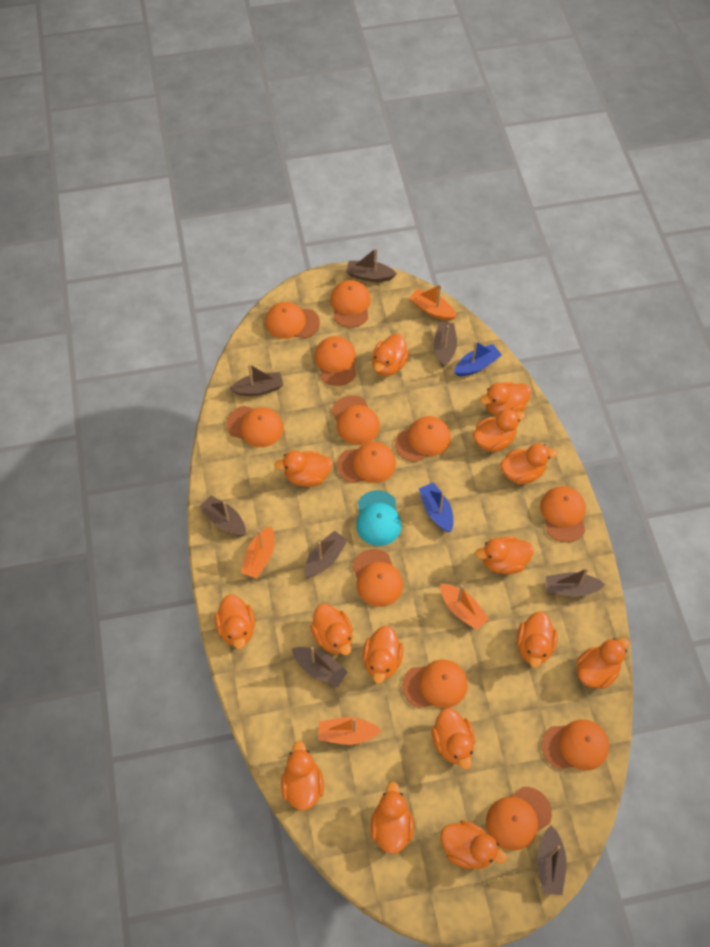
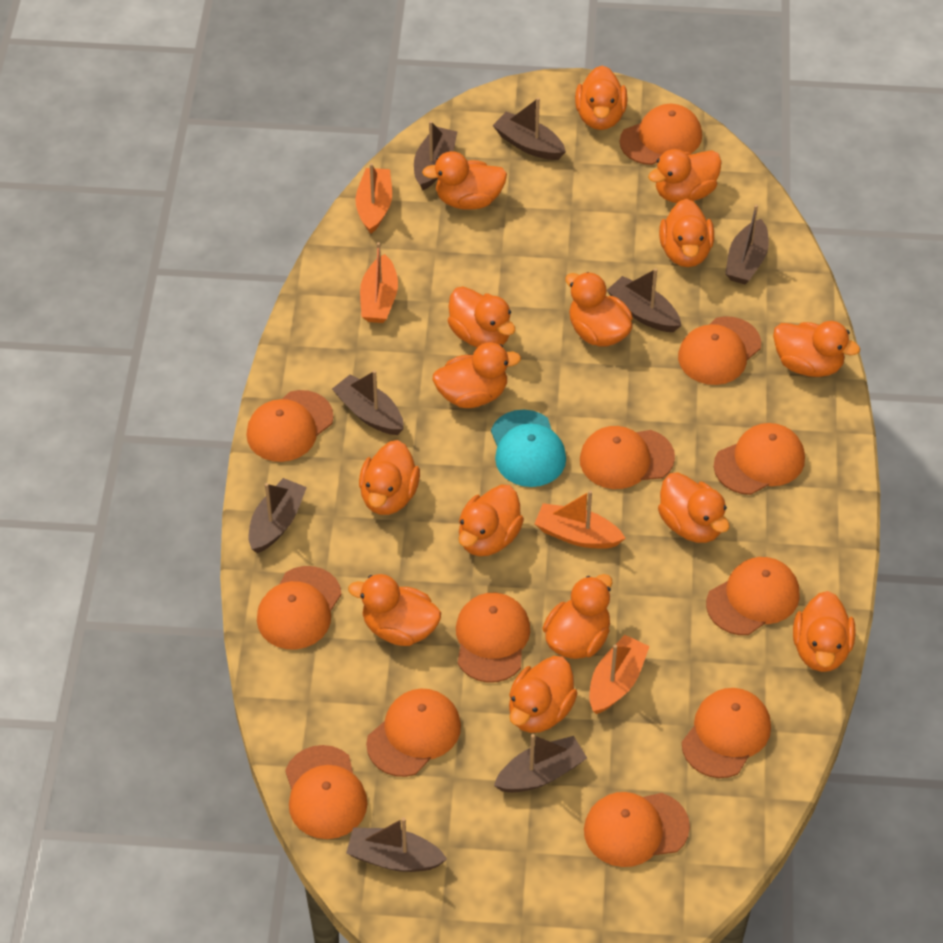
blue boat: 2 -> 0

